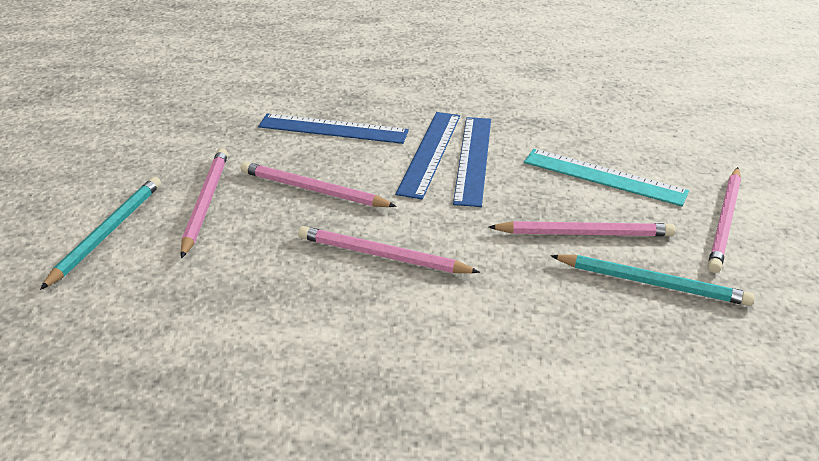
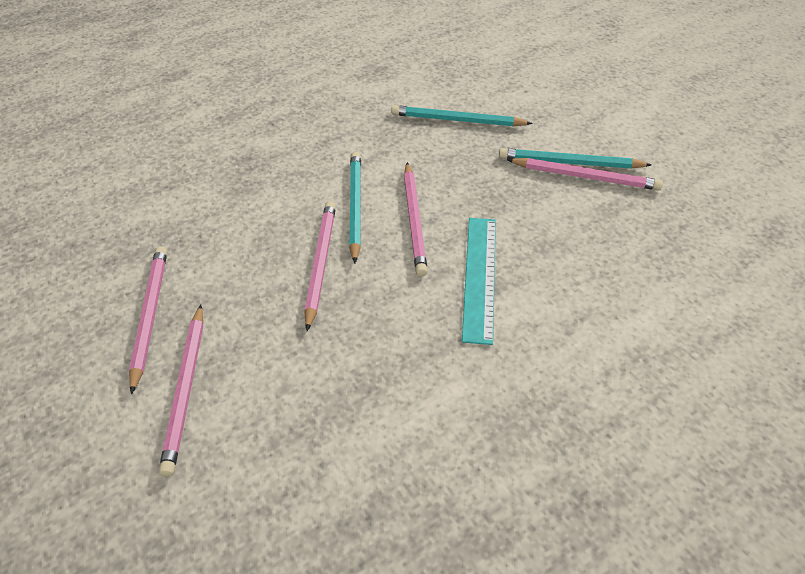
blue ruler: 3 -> 0
turquoise pencil: 2 -> 3

